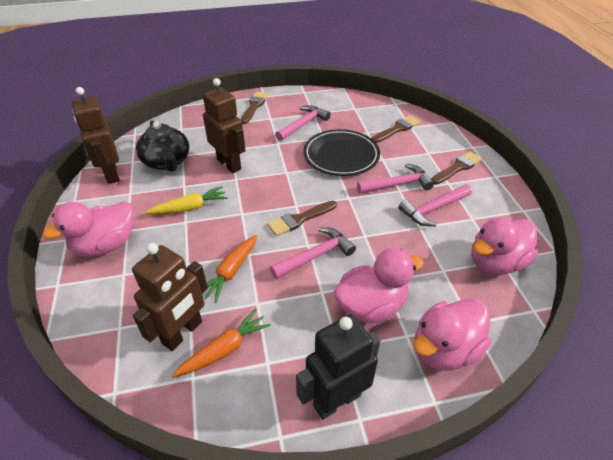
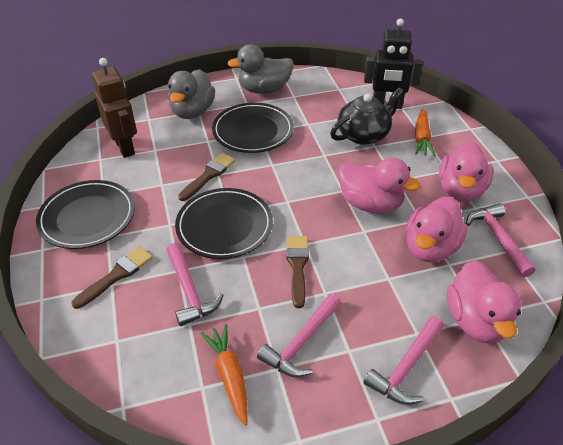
black plate: 1 -> 3
brown brush: 4 -> 3
brown robot: 3 -> 1
grey duck: 0 -> 2
yellow carrot: 1 -> 0

